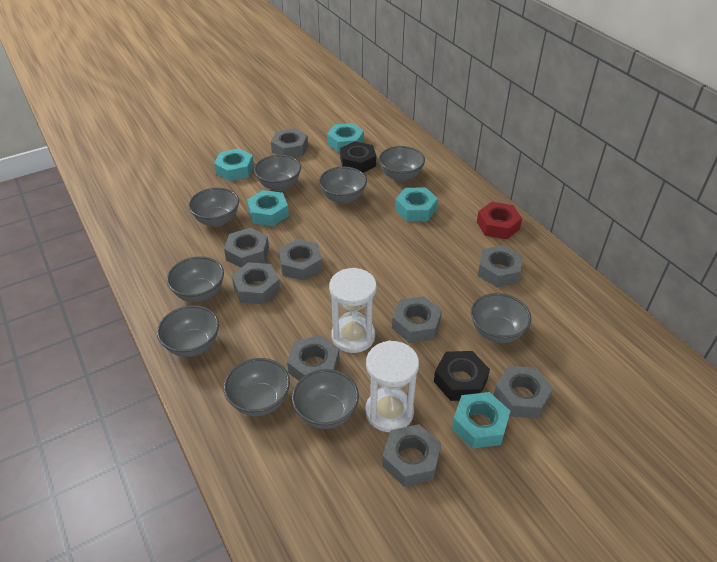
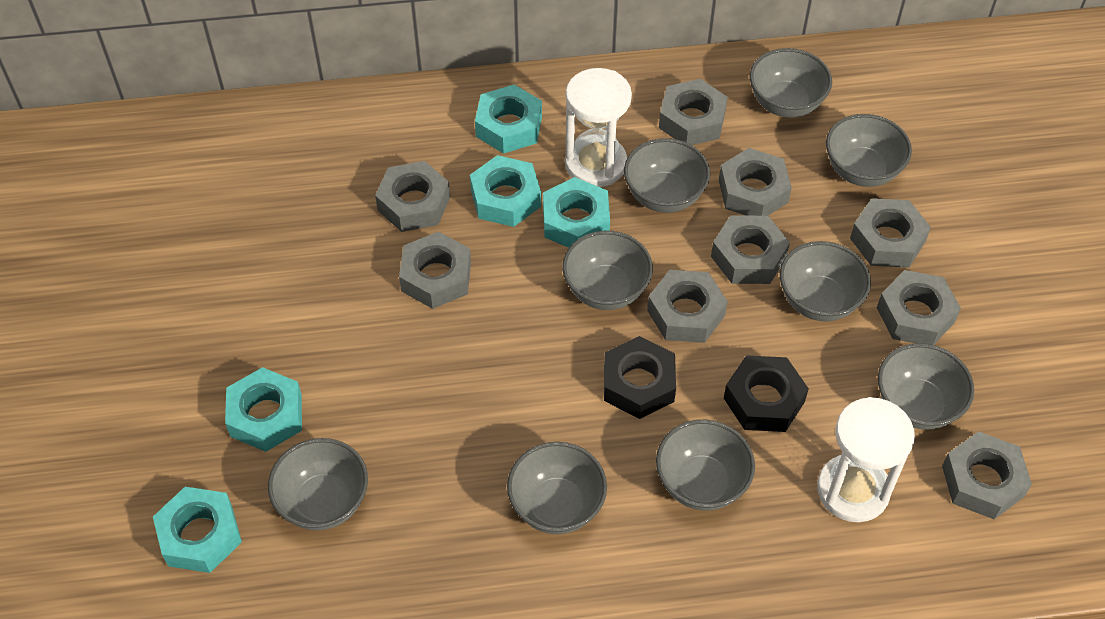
red nut: 1 -> 0

